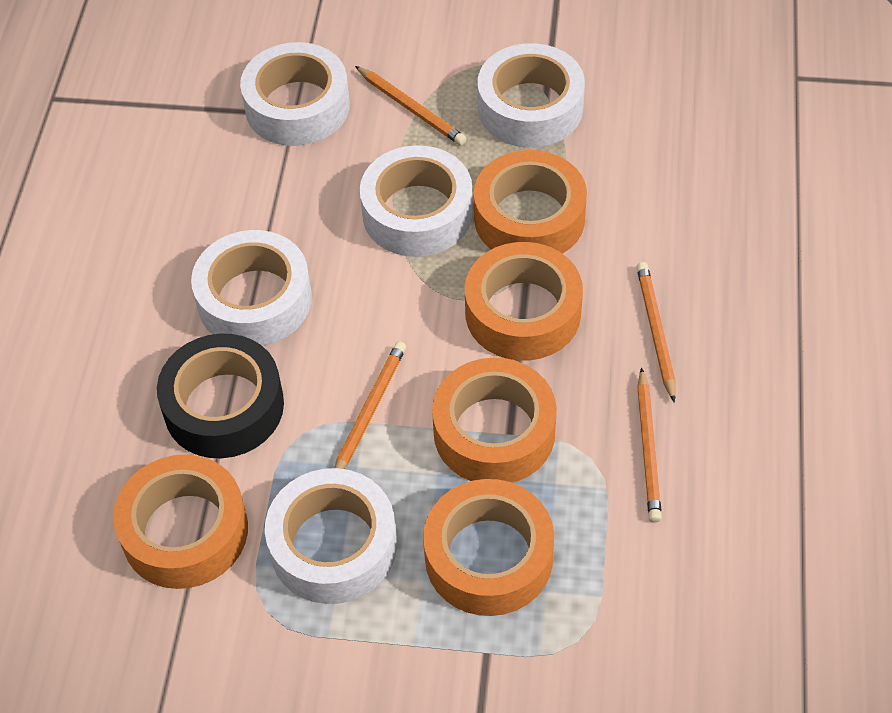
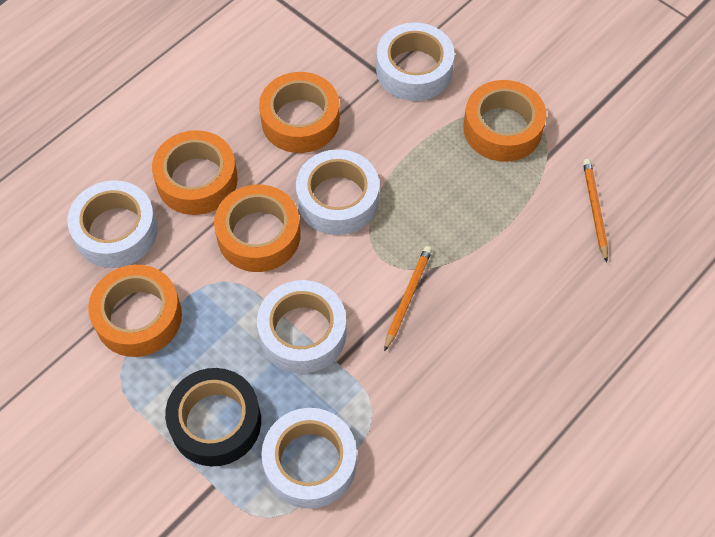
orange pencil: 4 -> 2

